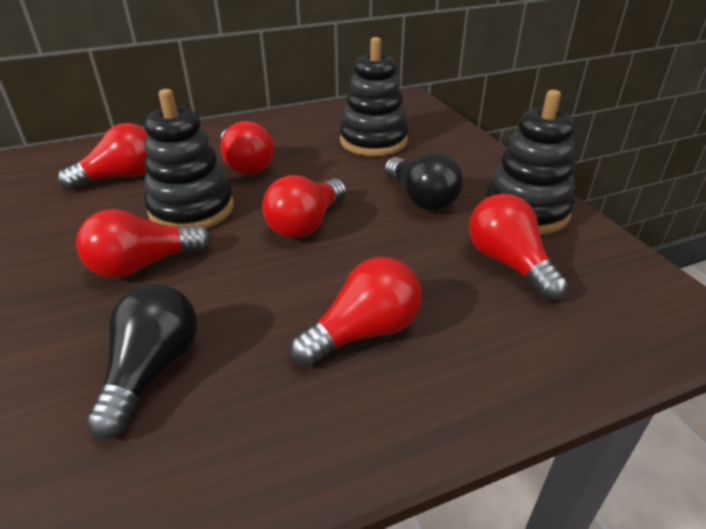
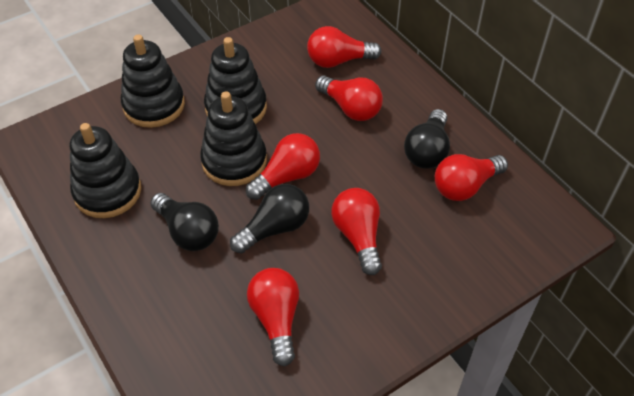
black light bulb: 2 -> 3
black stacking toy: 3 -> 4

